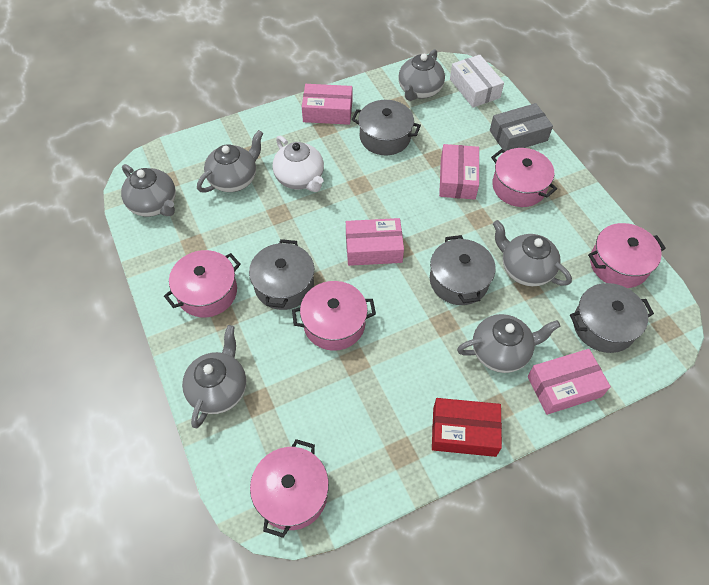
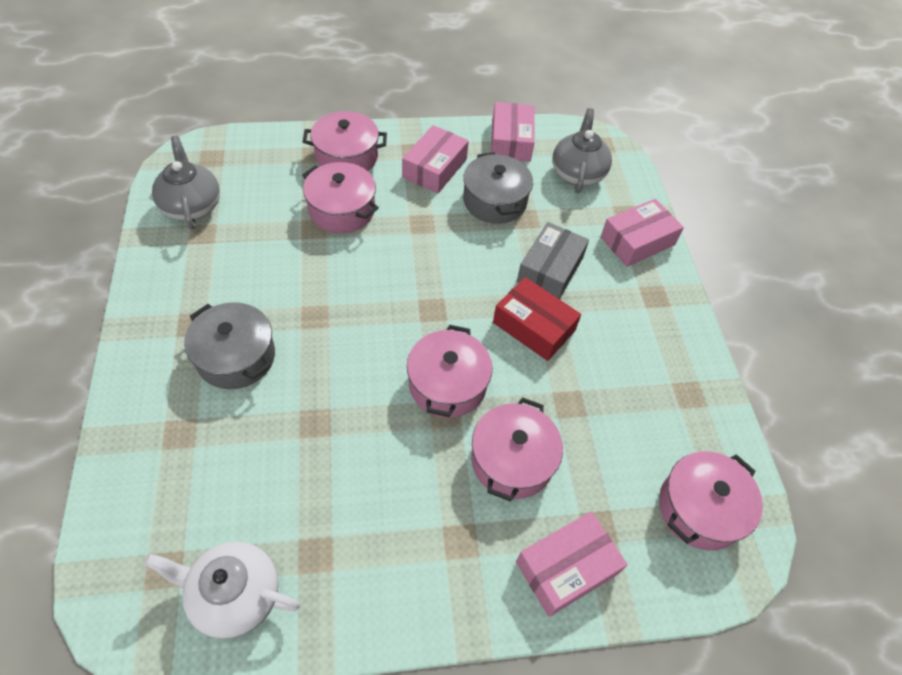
grey pot: 4 -> 2
grey teapot: 6 -> 2
white box: 1 -> 0

